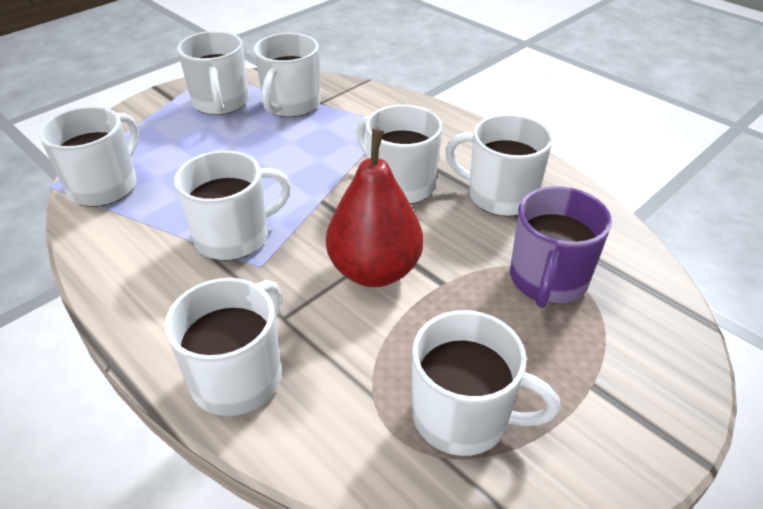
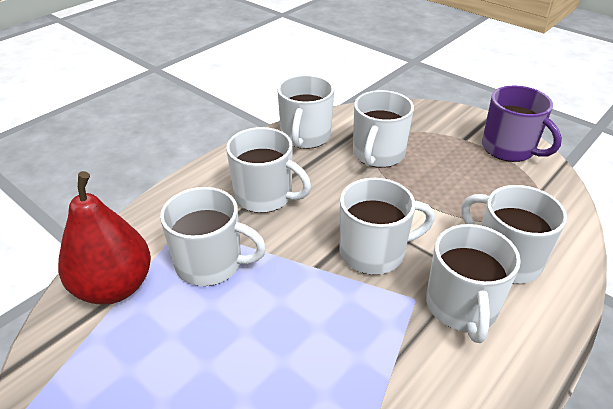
white mug: 8 -> 7

